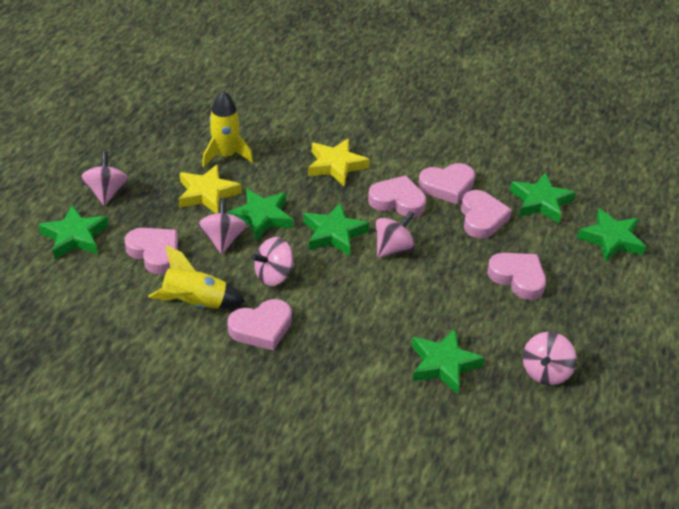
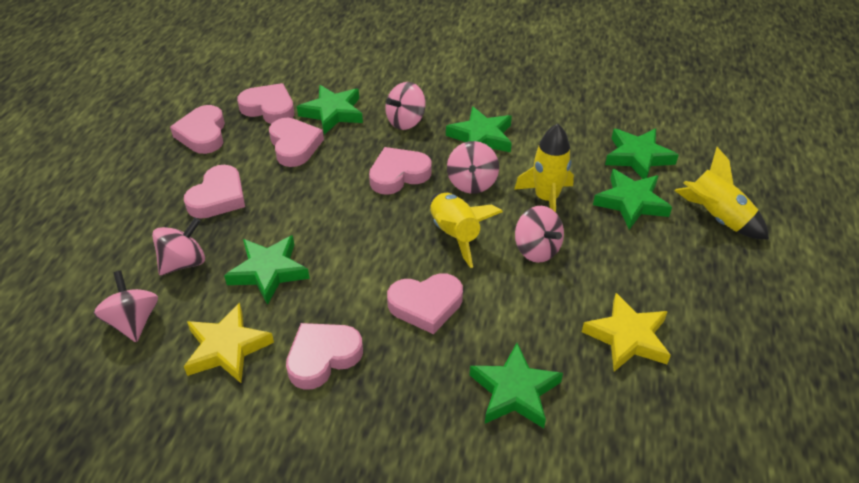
pink heart: 6 -> 7
yellow rocket: 2 -> 3

